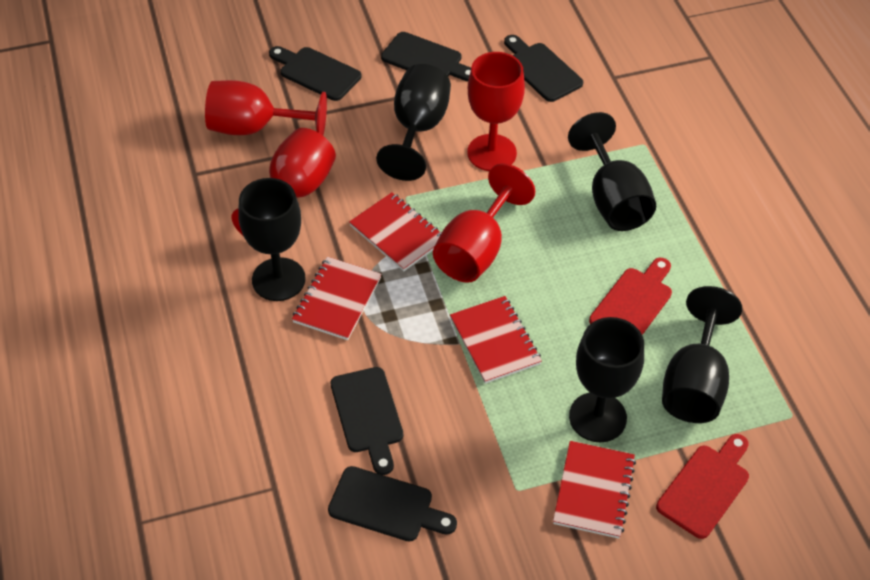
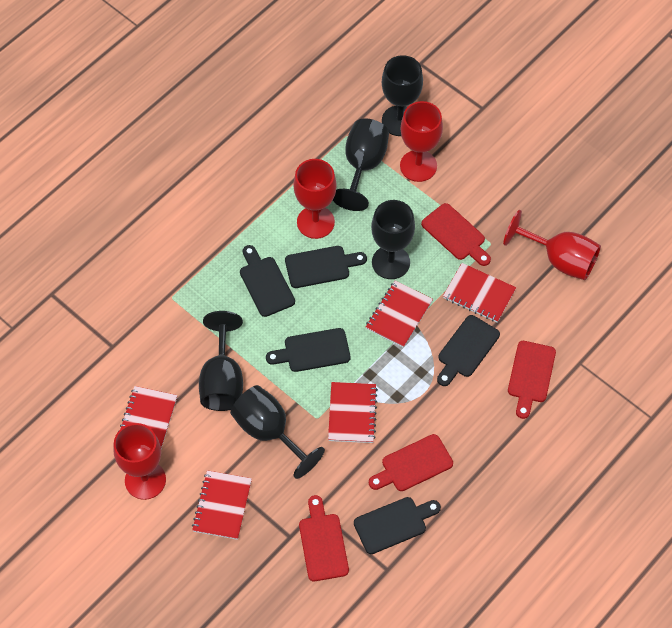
red cutting board: 2 -> 4
red notebook: 4 -> 5

